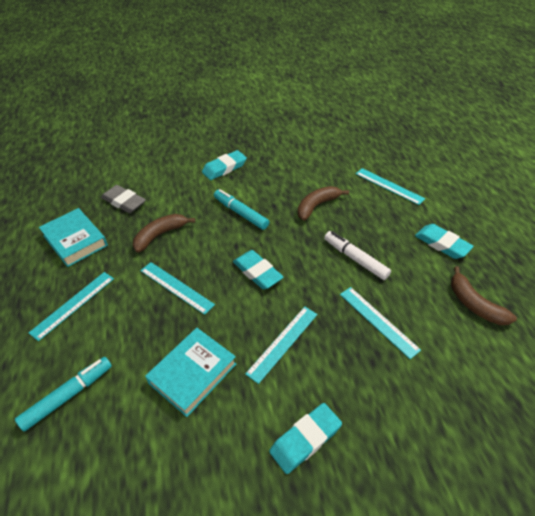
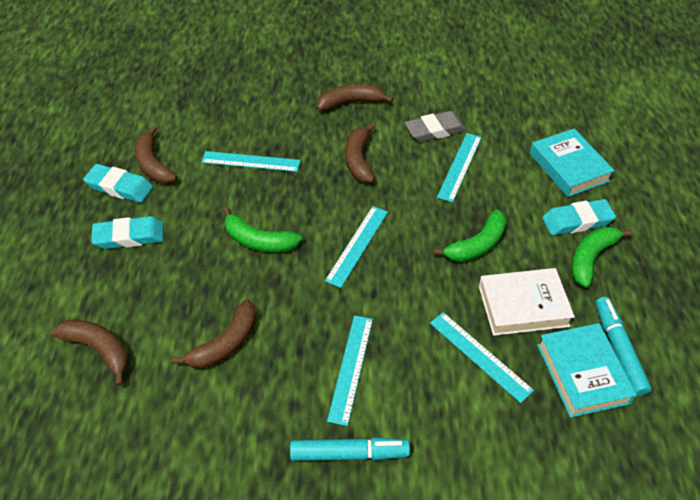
brown banana: 3 -> 5
green banana: 0 -> 3
turquoise eraser: 4 -> 3
white book: 0 -> 1
white marker: 1 -> 0

